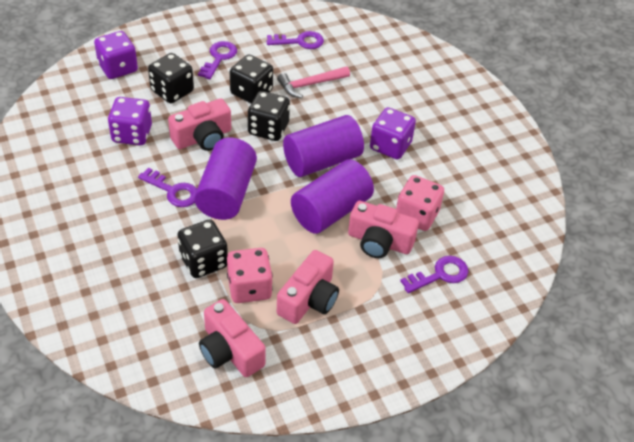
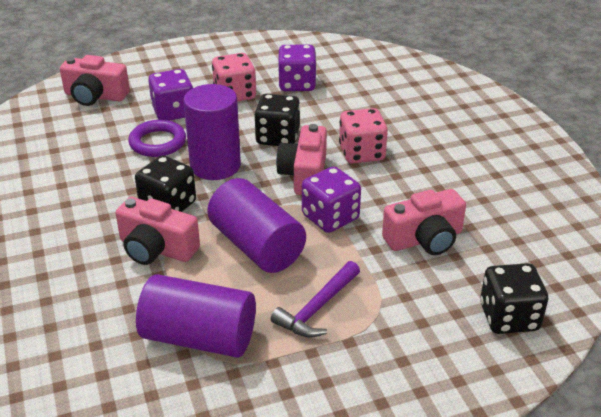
black dice: 4 -> 3
pink hammer: 1 -> 0
purple hammer: 0 -> 1
purple key: 4 -> 0
purple ring: 0 -> 1

